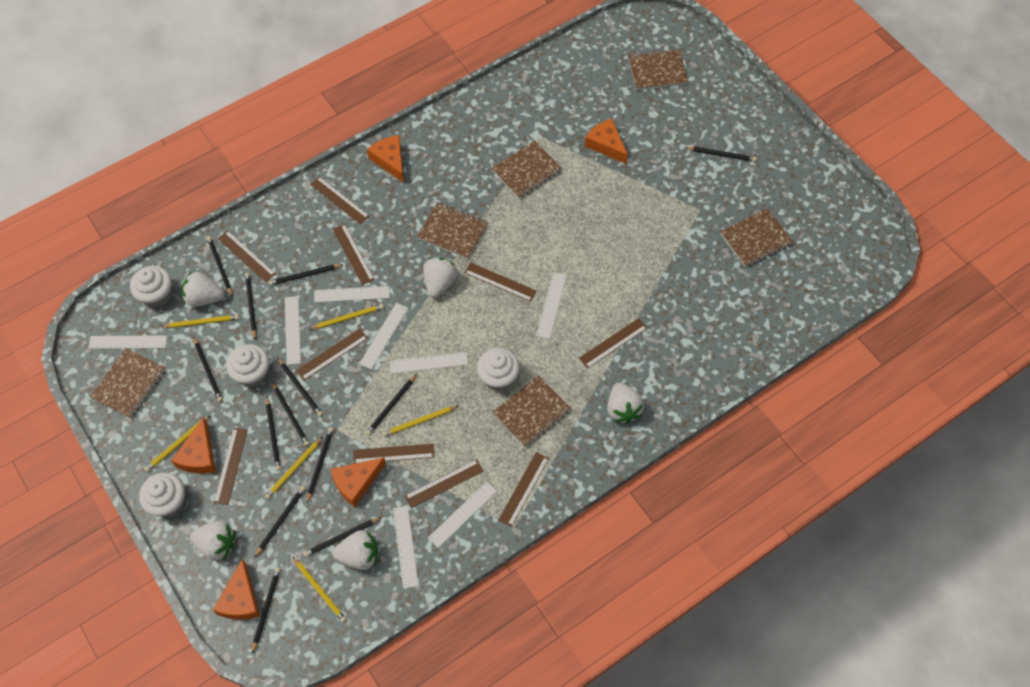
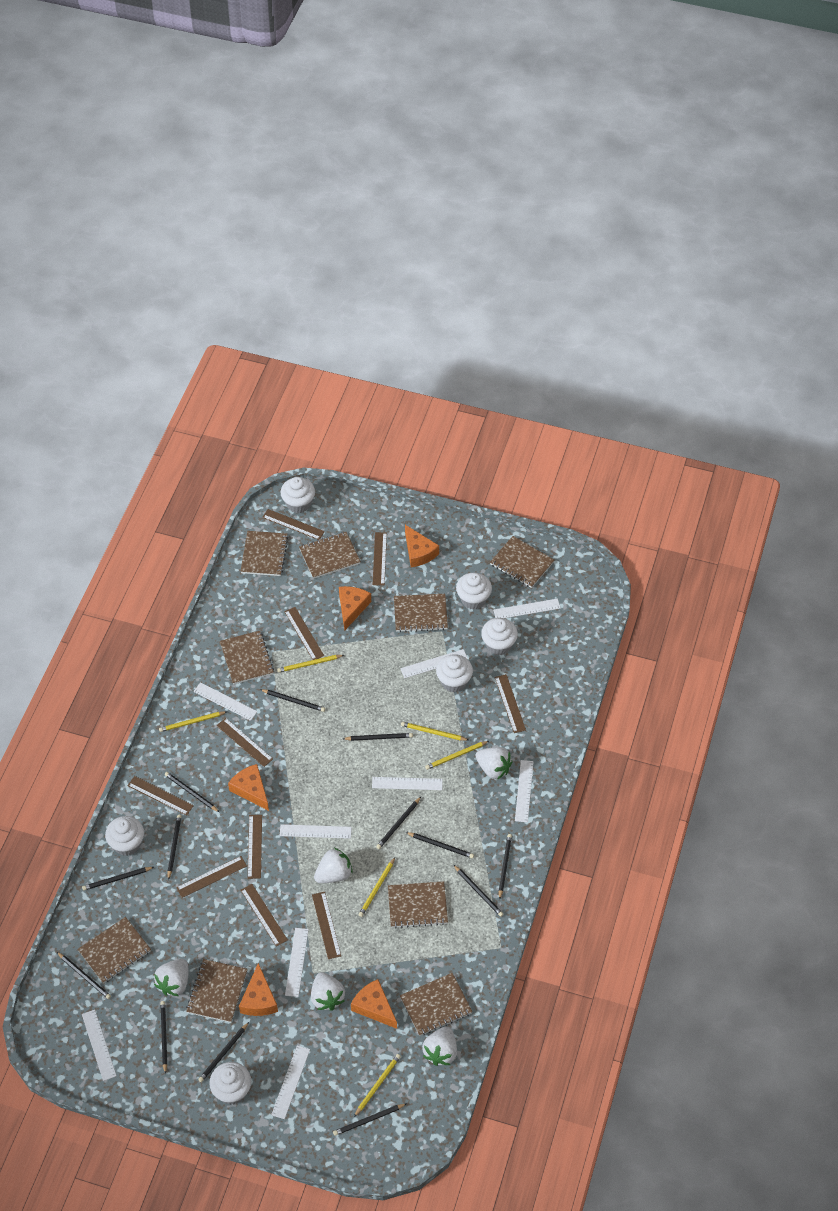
brown notebook: 6 -> 9
white cupcake: 4 -> 6
white ruler: 8 -> 9

